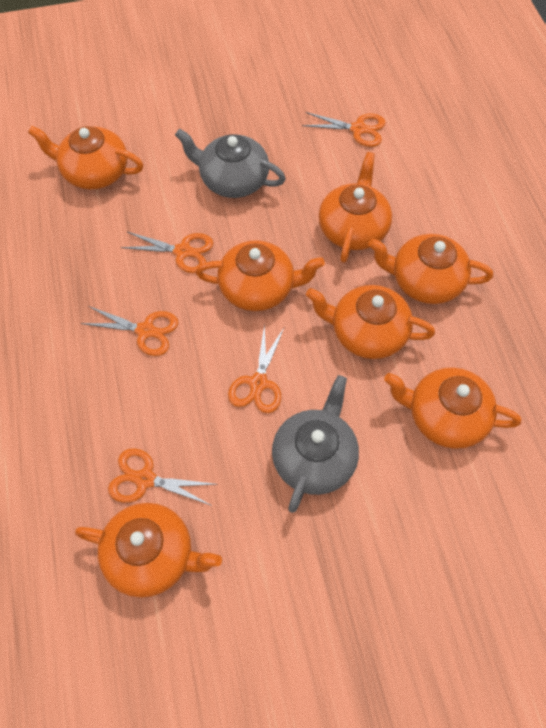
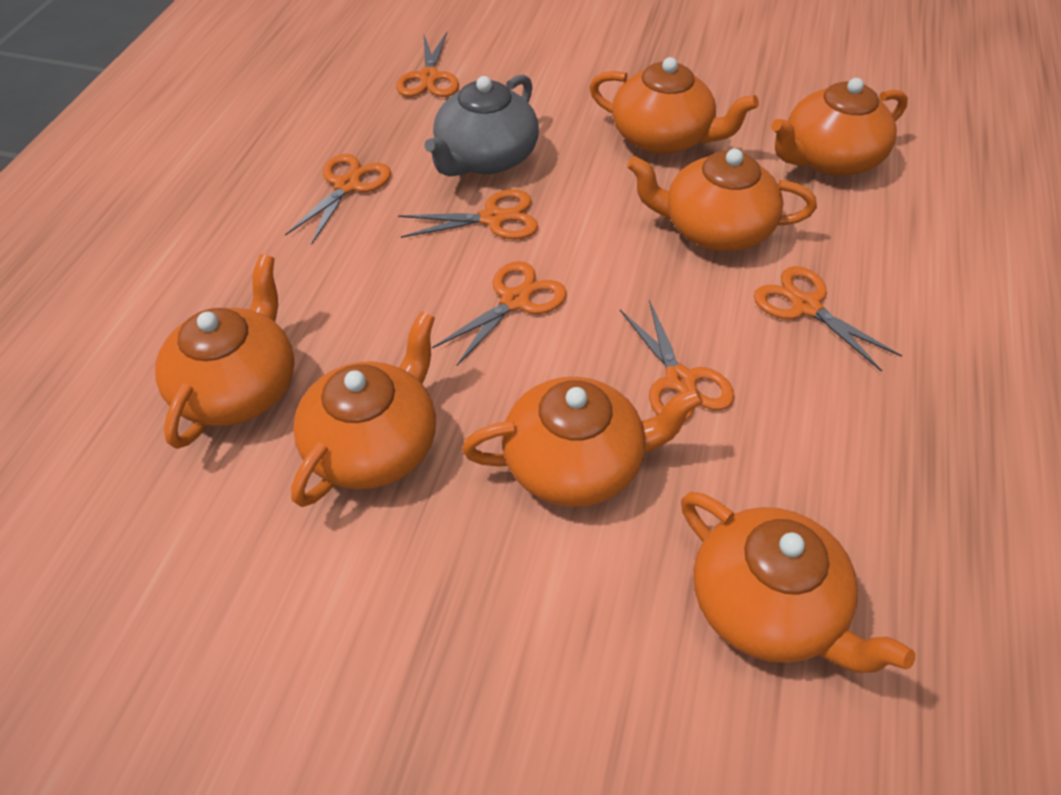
grey teapot: 2 -> 1
orange scissors: 5 -> 6

